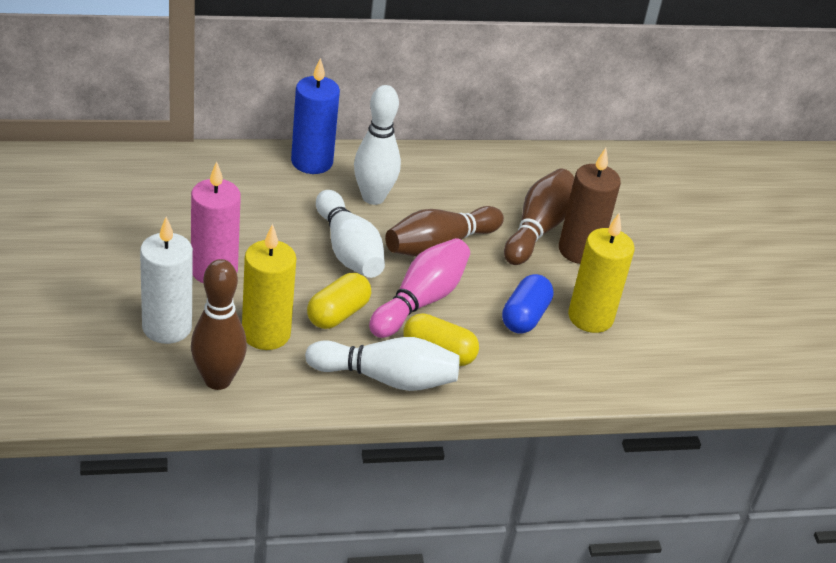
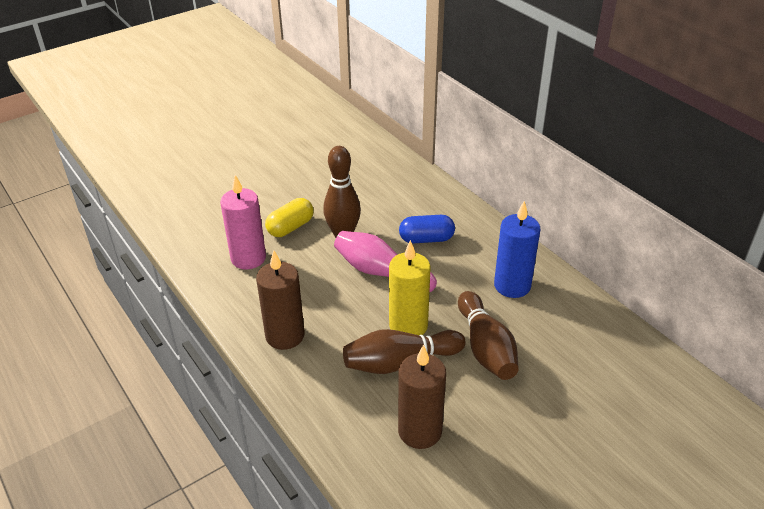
brown candle: 1 -> 2
white bowling pin: 3 -> 0
white candle: 1 -> 0
yellow candle: 2 -> 1
yellow capsule: 2 -> 1

